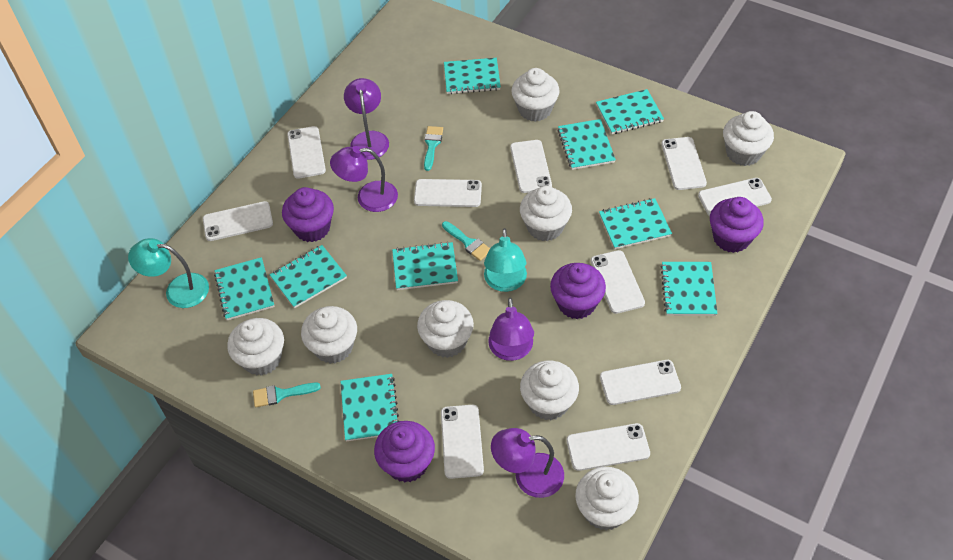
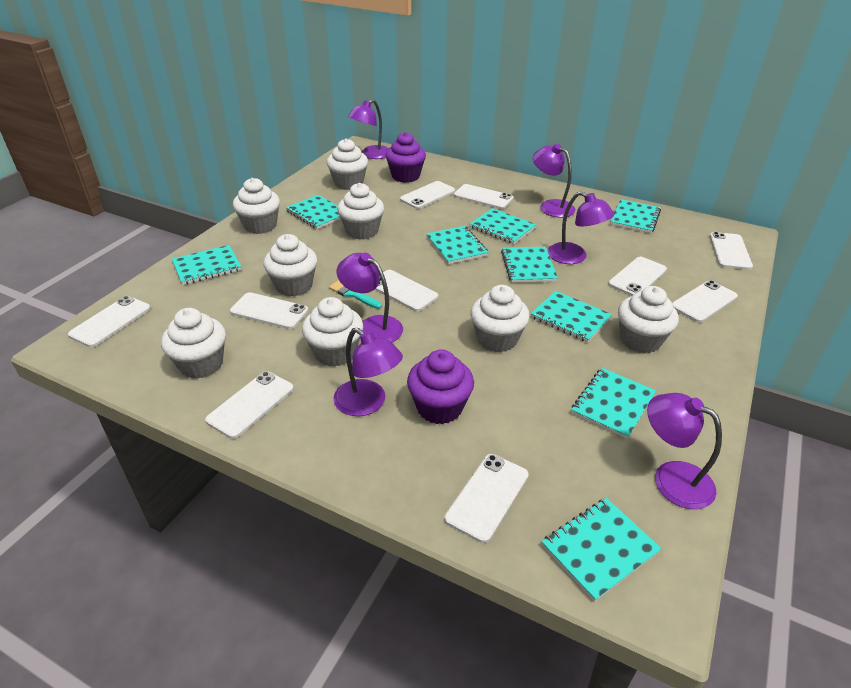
purple cupcake: 4 -> 2
purple lamp: 4 -> 6
turquoise brush: 3 -> 1
turquoise lamp: 2 -> 0

